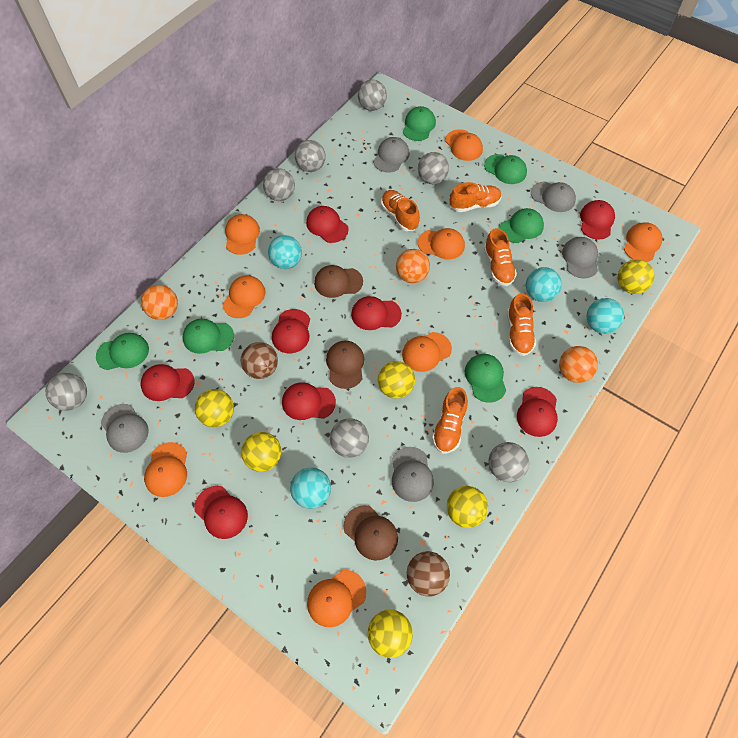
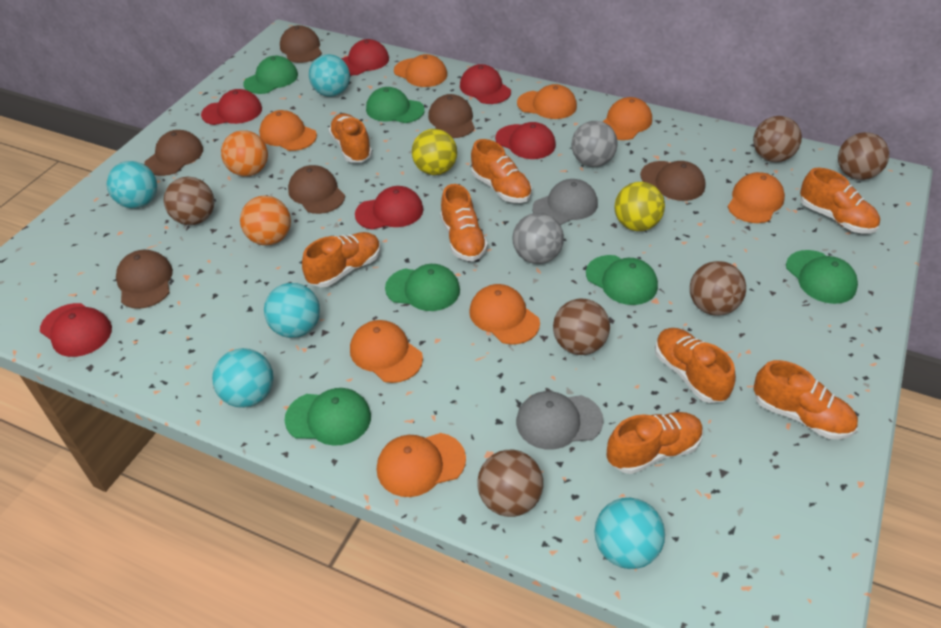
brown ball: 2 -> 6
brown cap: 3 -> 6
grey ball: 7 -> 2
grey cap: 5 -> 2
orange ball: 3 -> 2
orange shoe: 5 -> 8
red cap: 8 -> 6
turquoise ball: 4 -> 5
yellow ball: 6 -> 2

